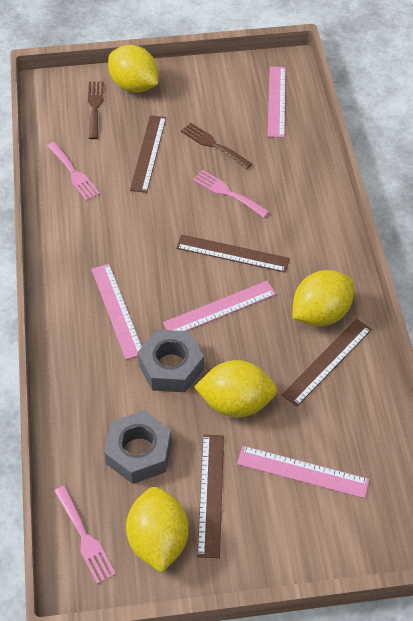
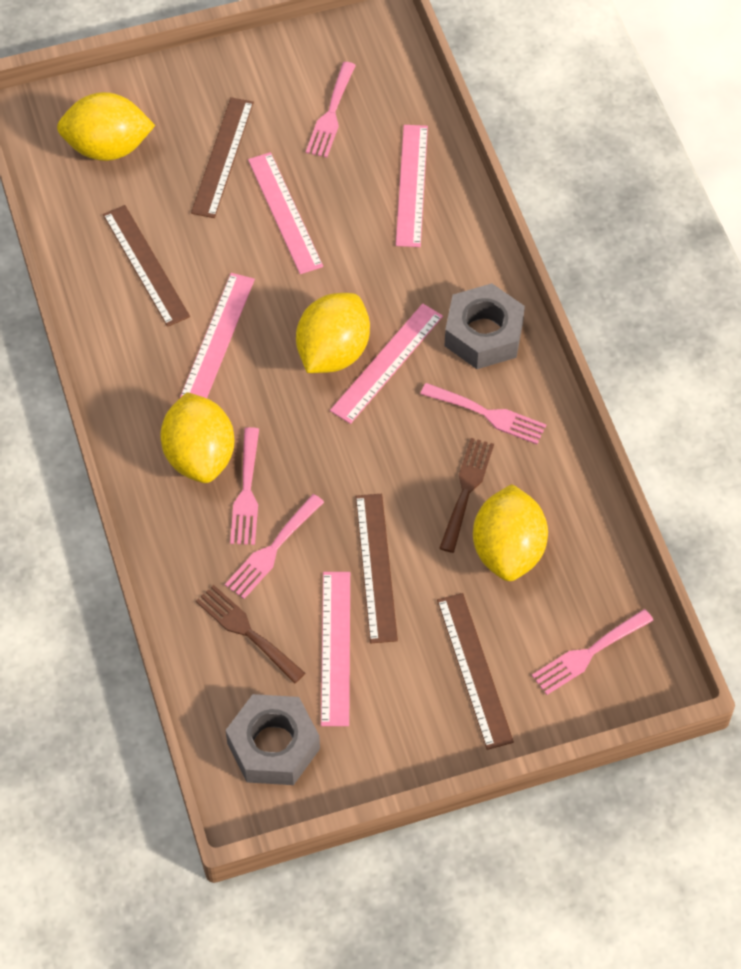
pink fork: 3 -> 5
pink ruler: 4 -> 5

